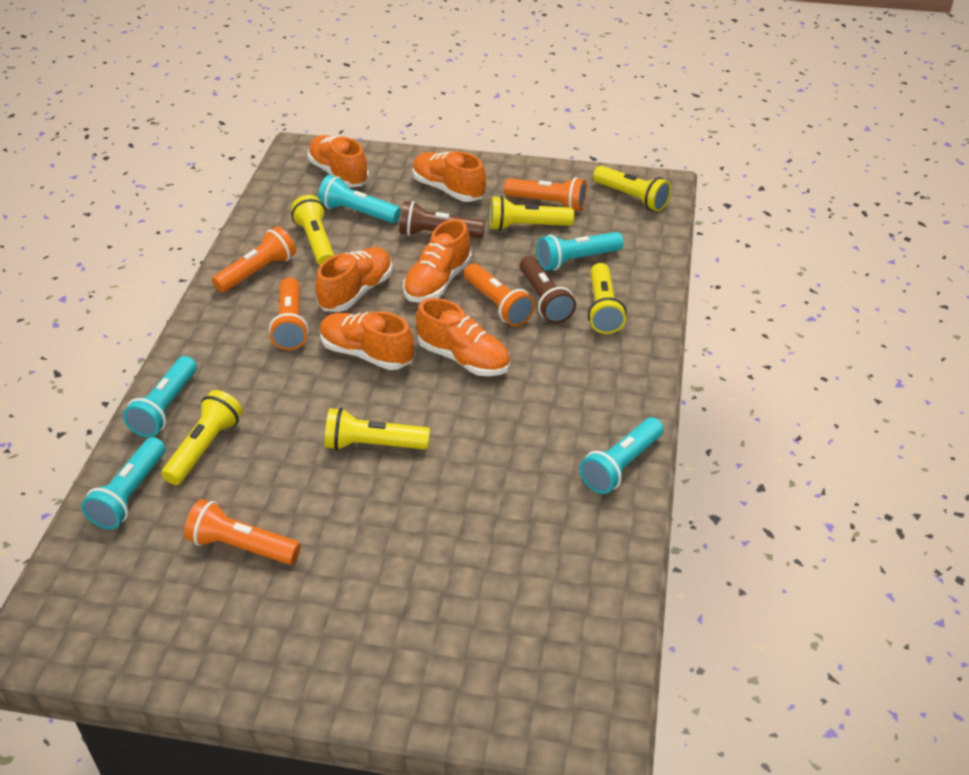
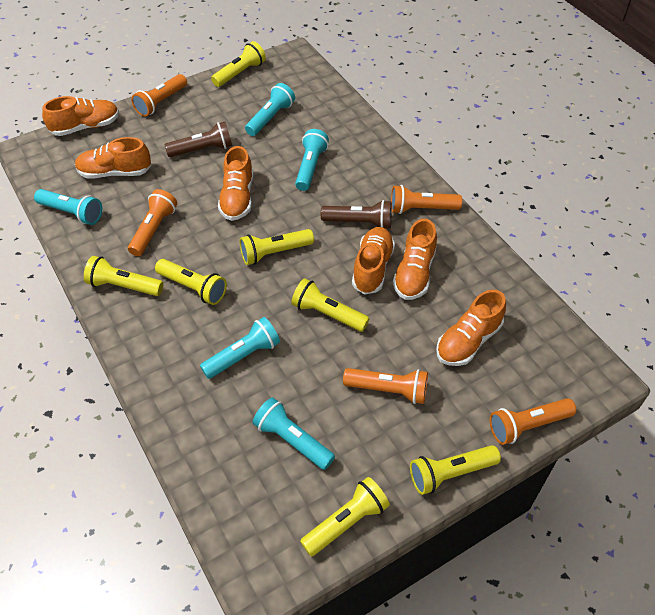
yellow flashlight: 6 -> 7

